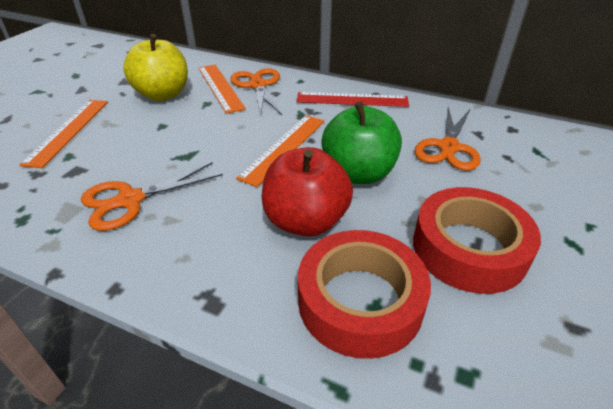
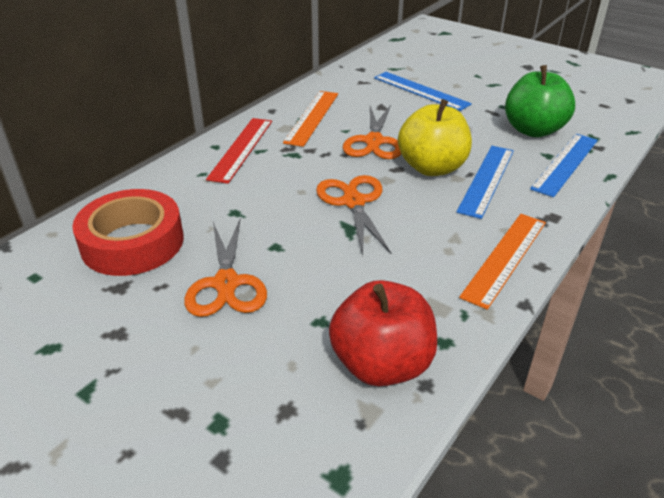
blue ruler: 0 -> 3
orange ruler: 3 -> 2
red tape: 2 -> 1

